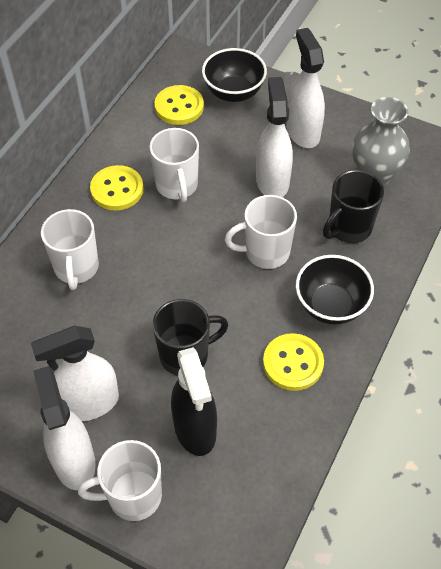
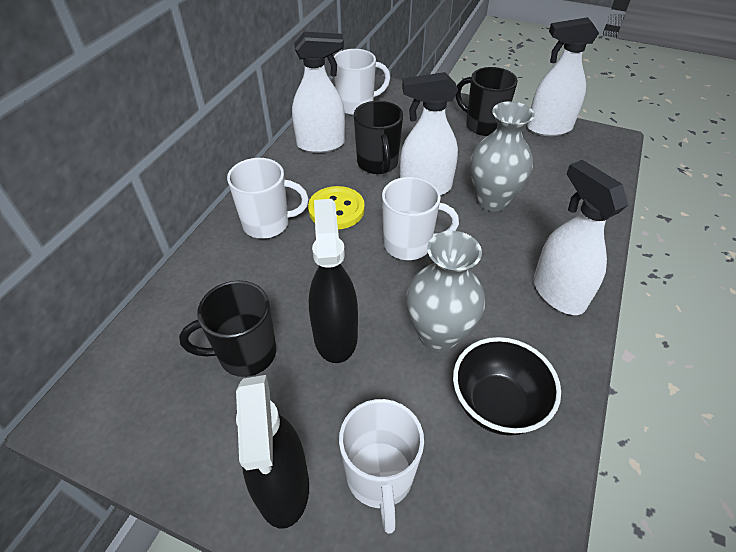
black bowl: 2 -> 1
black mug: 2 -> 3
black spray bottle: 1 -> 2
grey vase: 1 -> 2
yellow button: 3 -> 1

